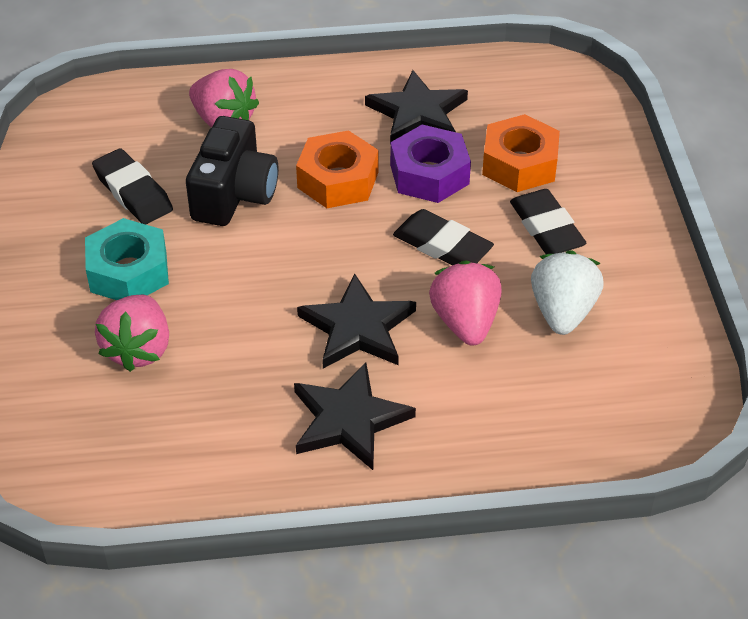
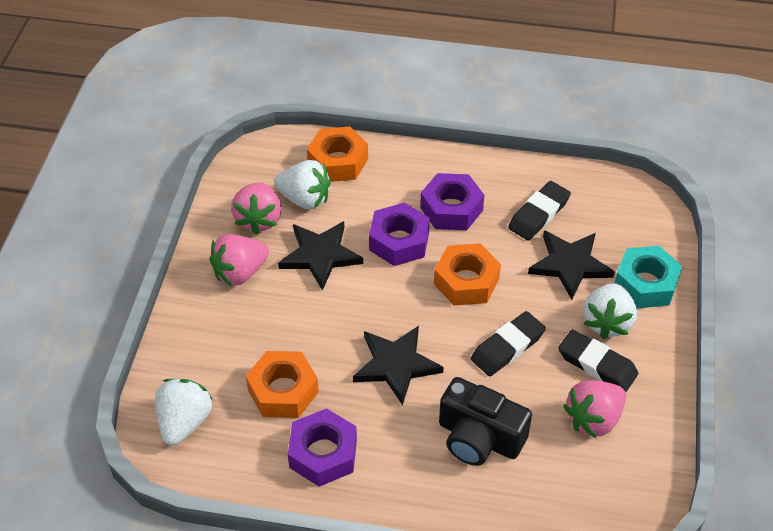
orange nut: 2 -> 3
purple nut: 1 -> 3
white strawberry: 1 -> 3

